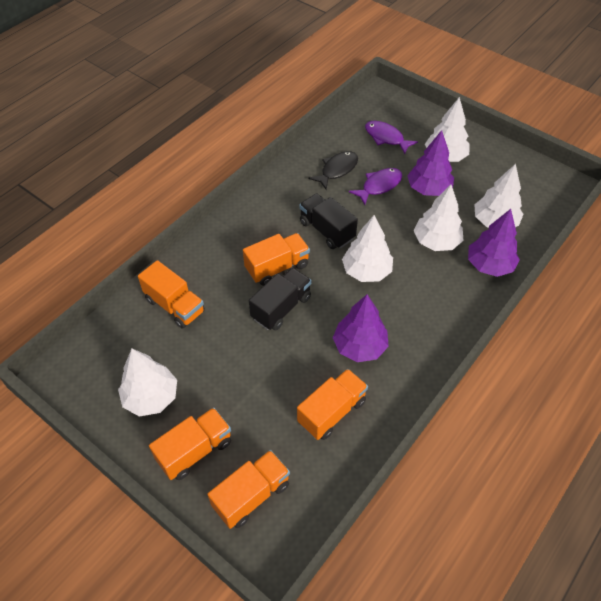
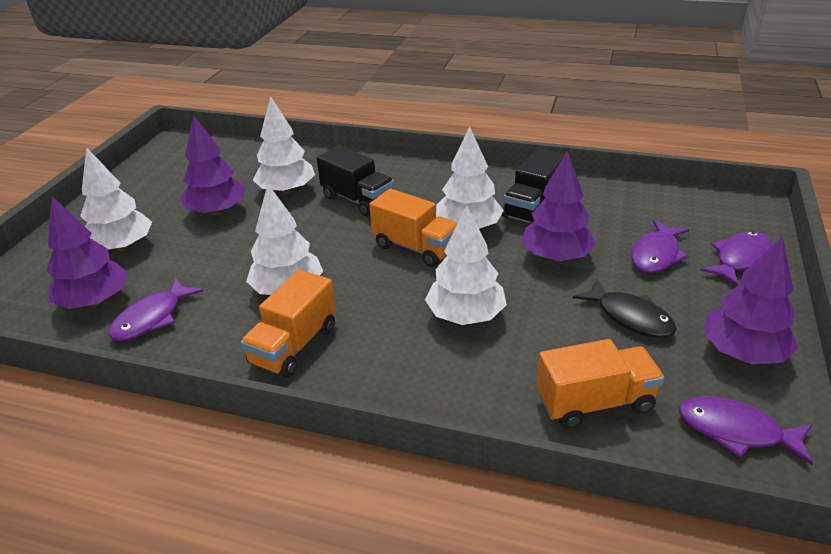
orange truck: 5 -> 3
purple fish: 2 -> 4
purple tree: 3 -> 4

